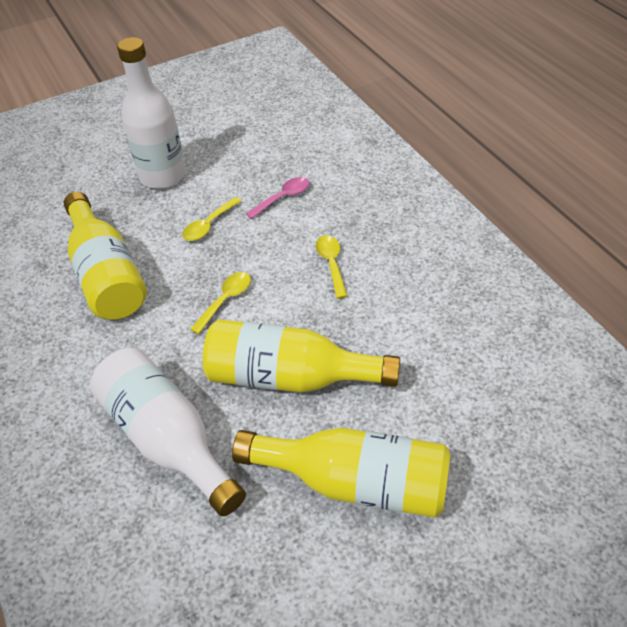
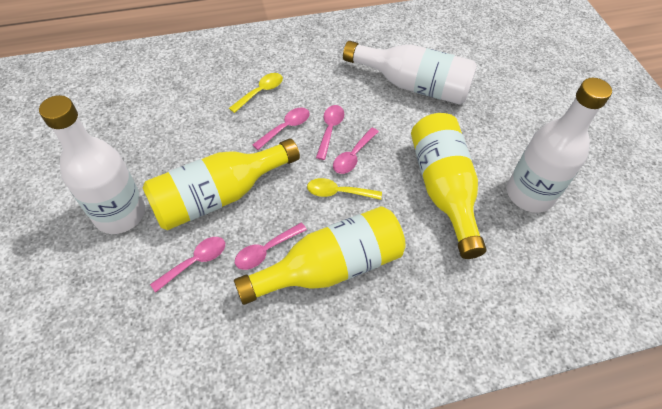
pink spoon: 1 -> 5
white bottle: 2 -> 3
yellow spoon: 3 -> 2

